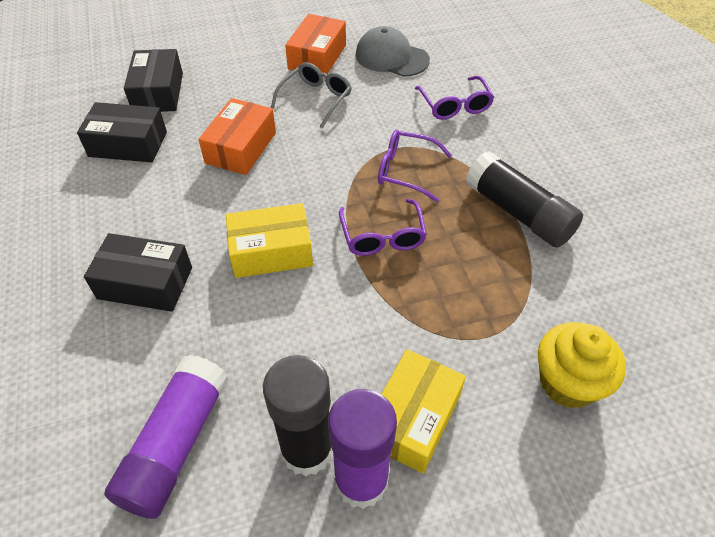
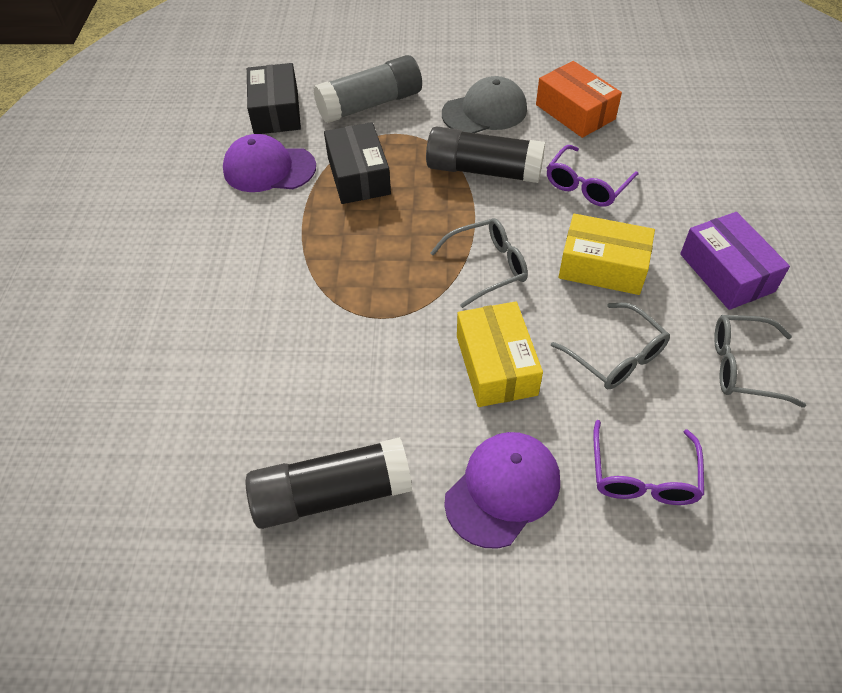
black box: 3 -> 2
grey glasses: 1 -> 3
grey glue stick: 0 -> 1
orange box: 2 -> 1
purple box: 0 -> 1
purple cap: 0 -> 2
purple glasses: 3 -> 2
purple glue stick: 2 -> 0
yellow cupcake: 1 -> 0

